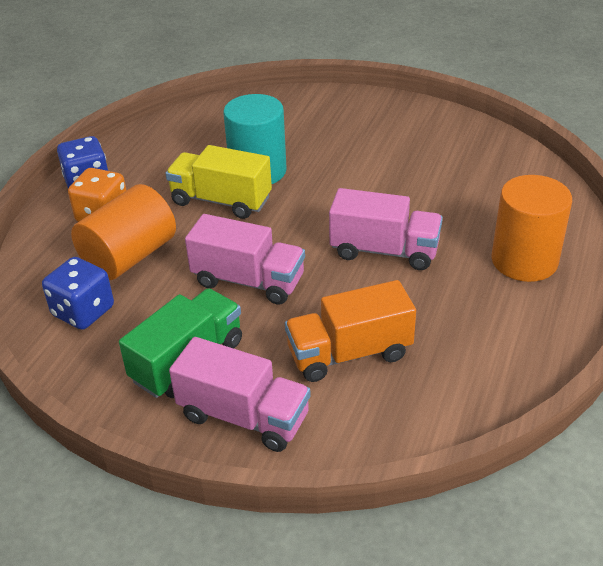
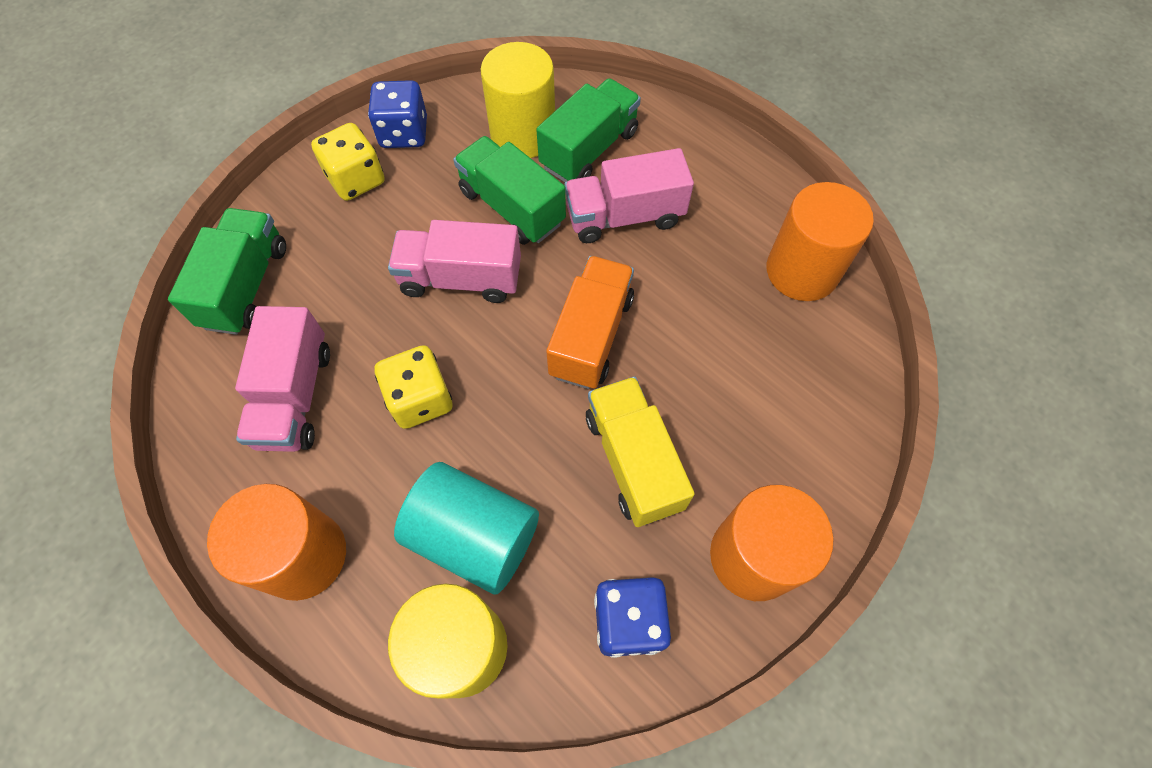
green truck: 1 -> 3
orange cylinder: 2 -> 3
orange dice: 1 -> 0
yellow cylinder: 0 -> 2
yellow dice: 0 -> 2

